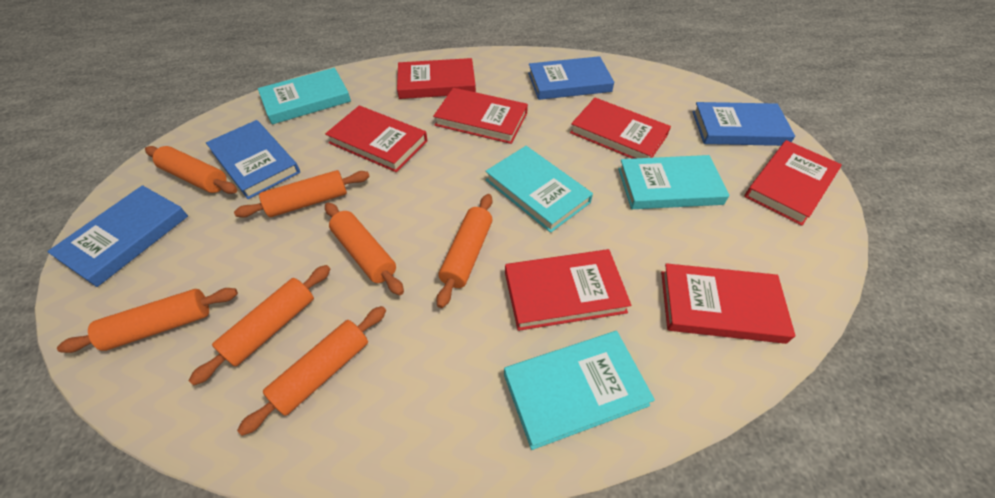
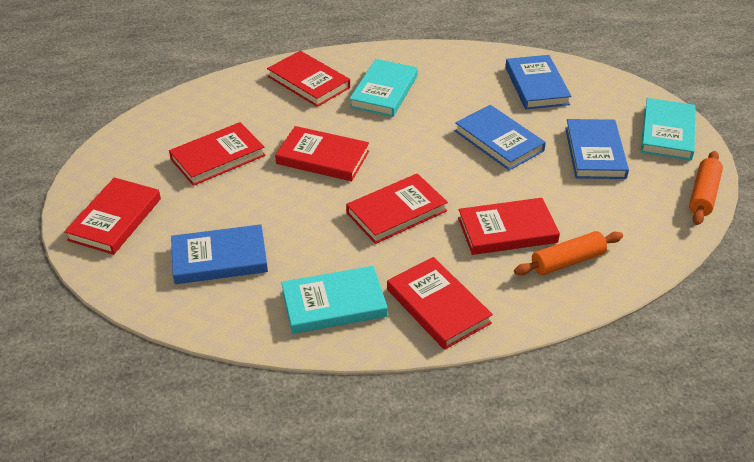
orange rolling pin: 7 -> 2
turquoise book: 4 -> 3

